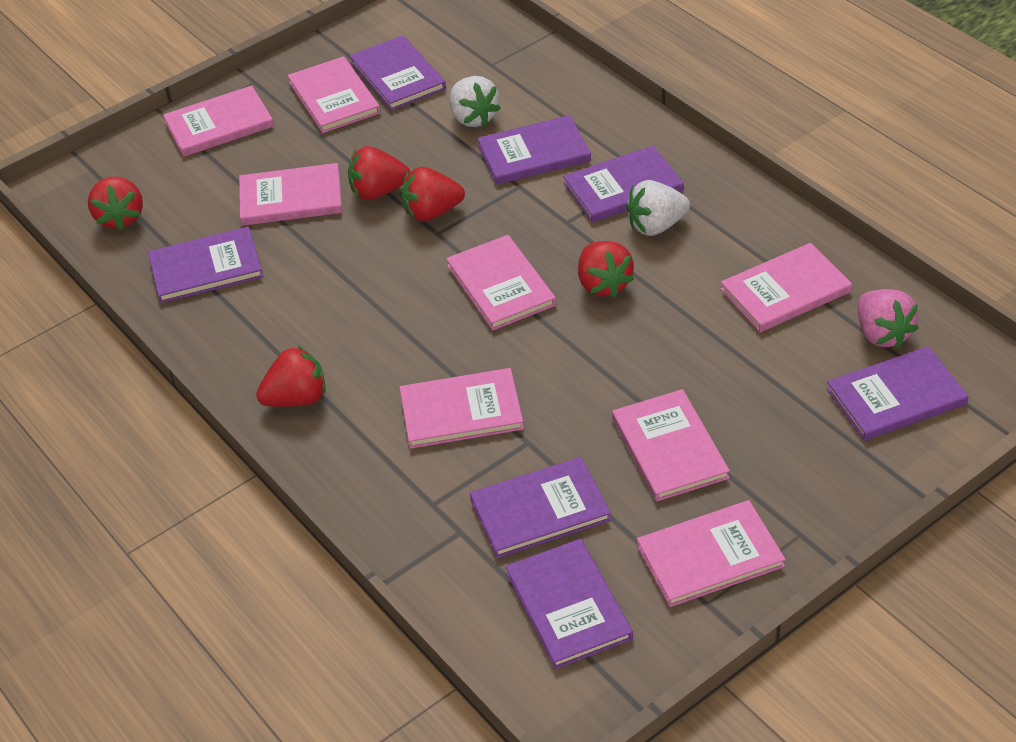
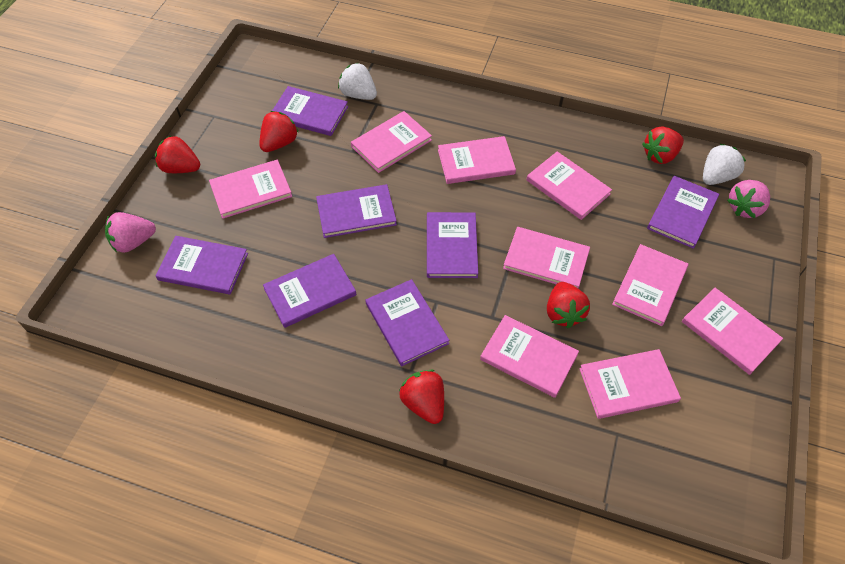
pink book: 8 -> 9
pink strawberry: 1 -> 2

